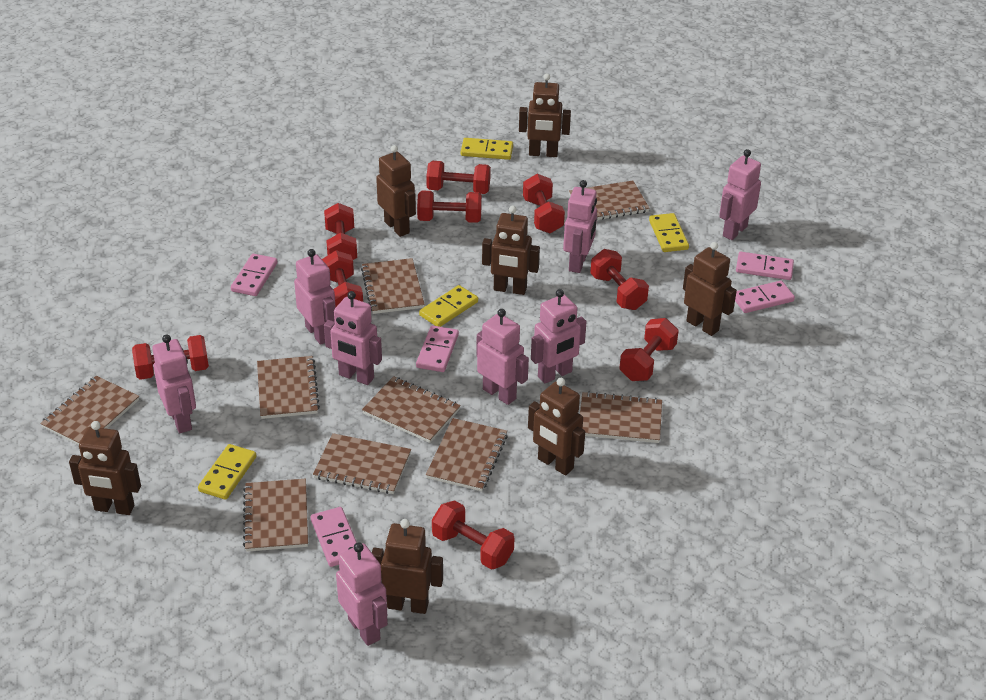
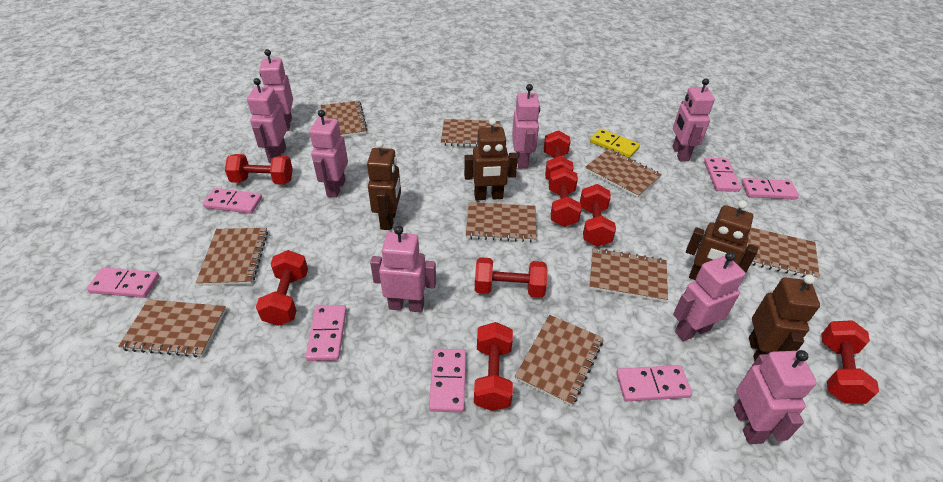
brown robot: 7 -> 4
pink domino: 5 -> 7
red dumbbell: 9 -> 8
yellow domino: 4 -> 1

